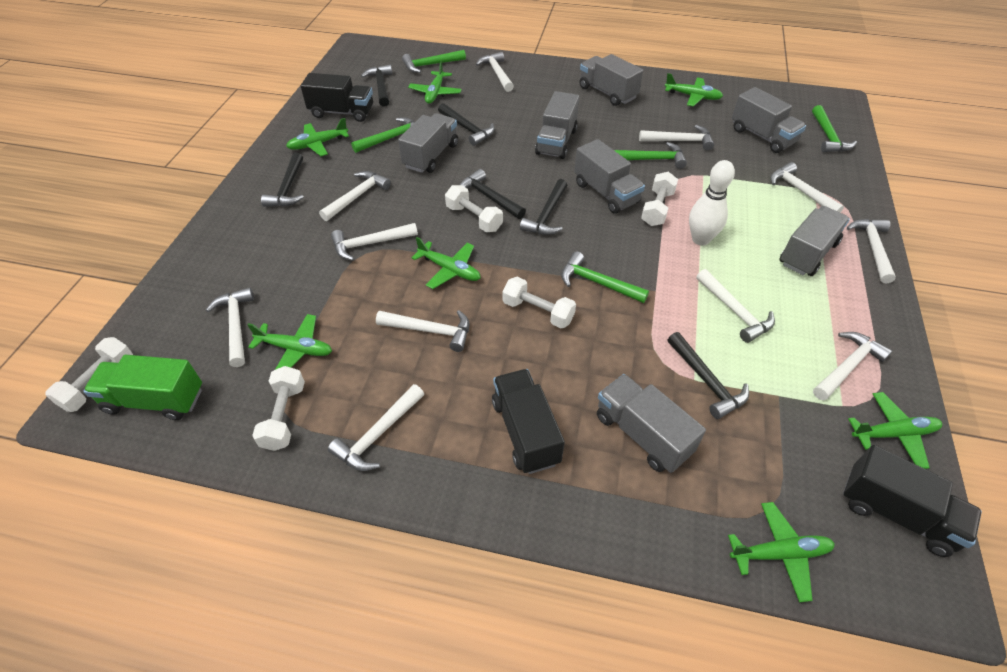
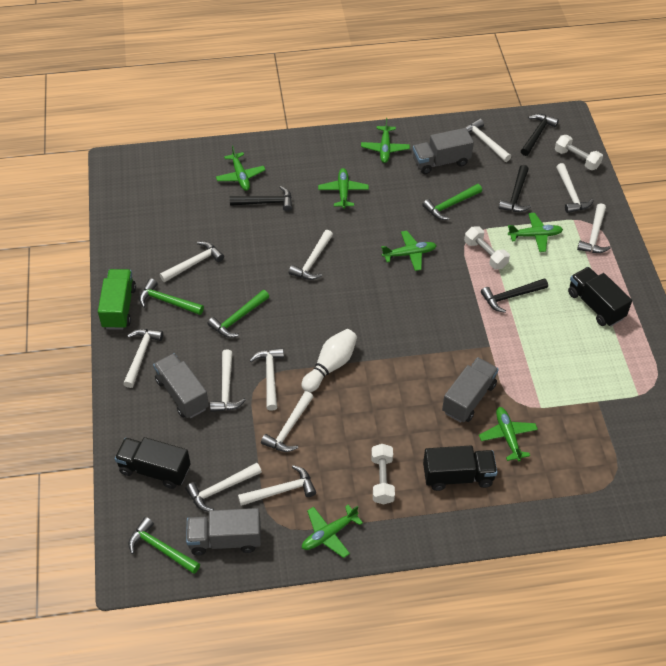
black hammer: 6 -> 4
green hammer: 5 -> 4
grey truck: 7 -> 4
white dumbbell: 5 -> 3

